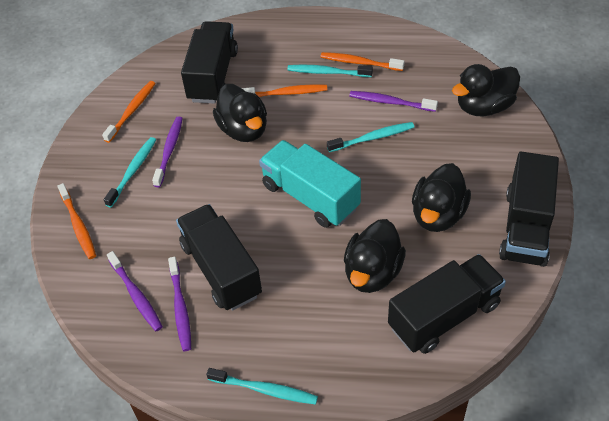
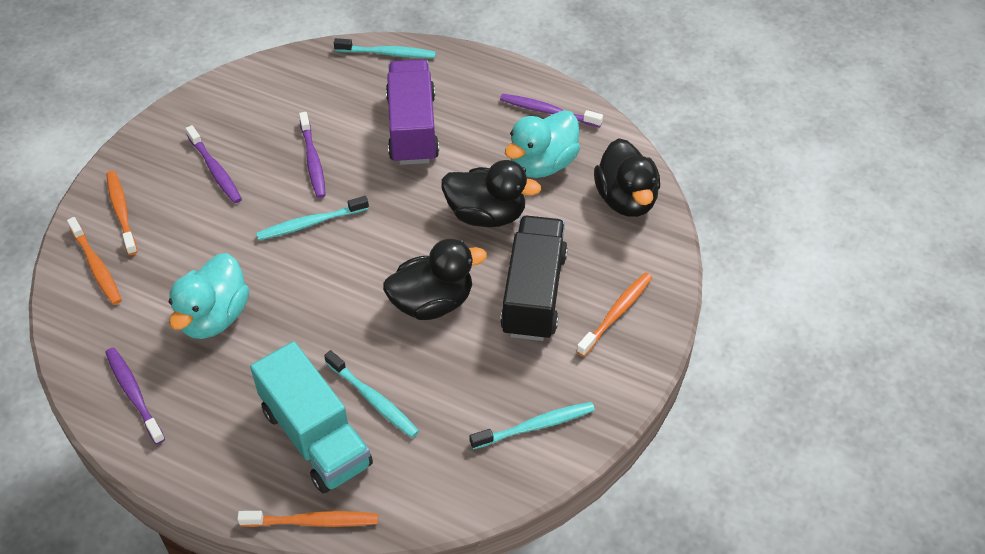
black duck: 4 -> 3
black truck: 4 -> 1
purple truck: 0 -> 1
turquoise duck: 0 -> 2

